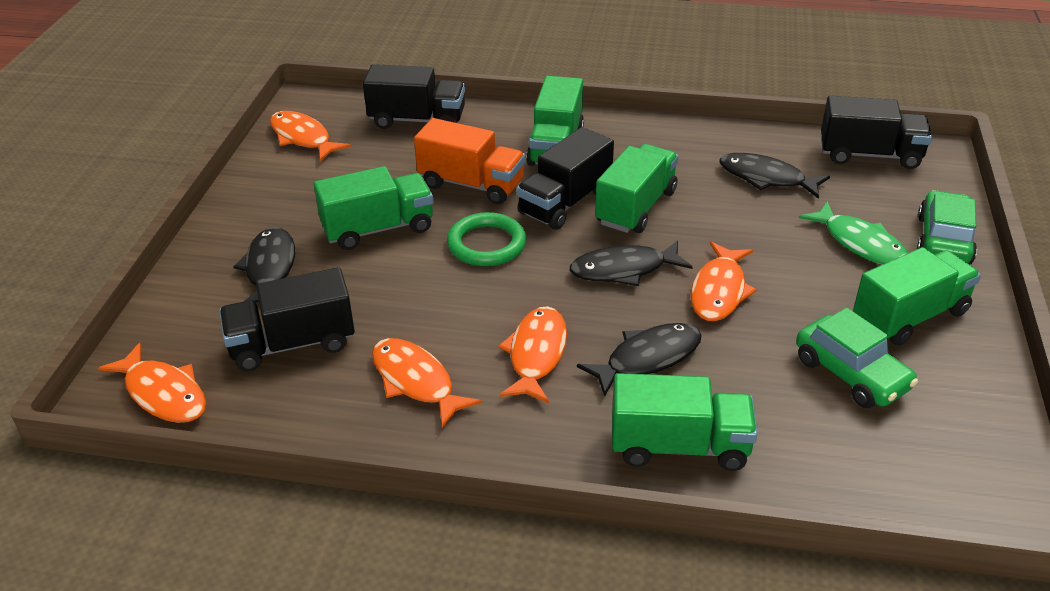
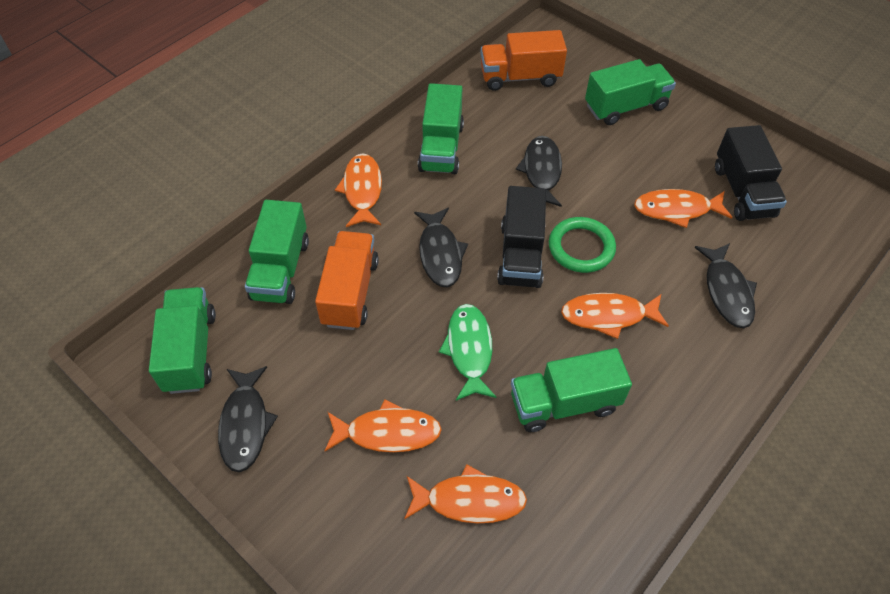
black truck: 4 -> 2
green car: 2 -> 0
orange truck: 1 -> 2

